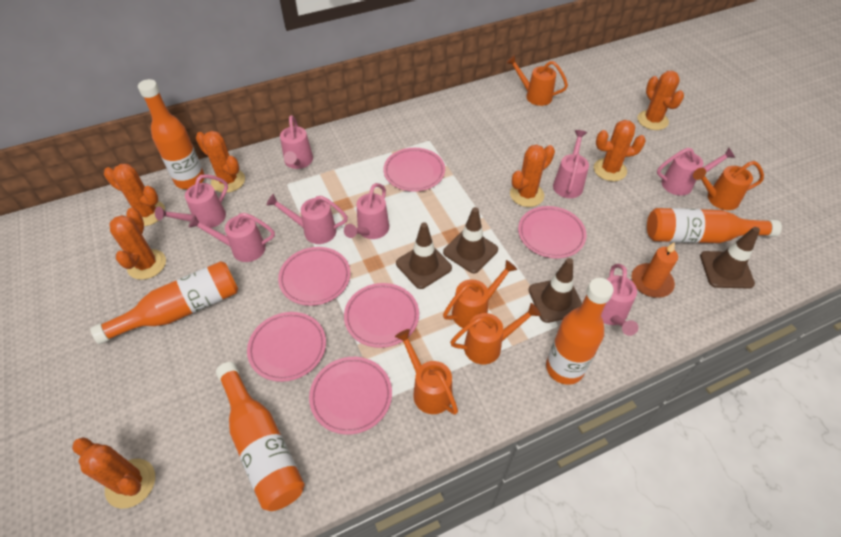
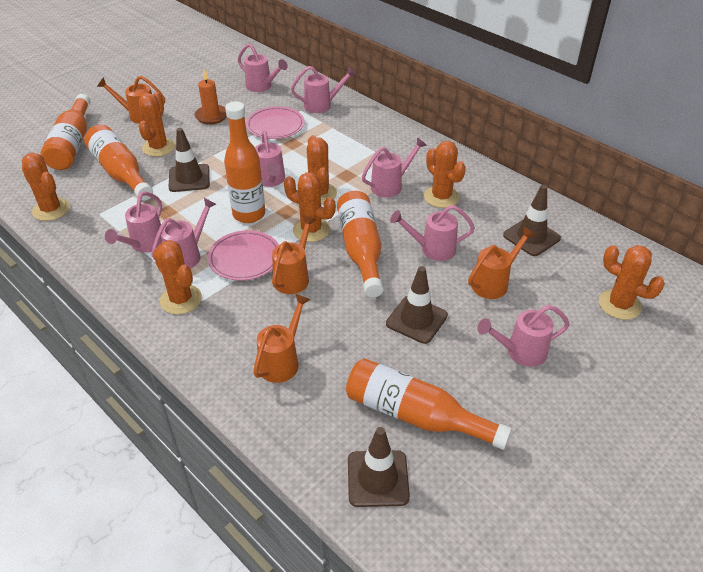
orange watering can: 5 -> 4
pink plate: 6 -> 2

